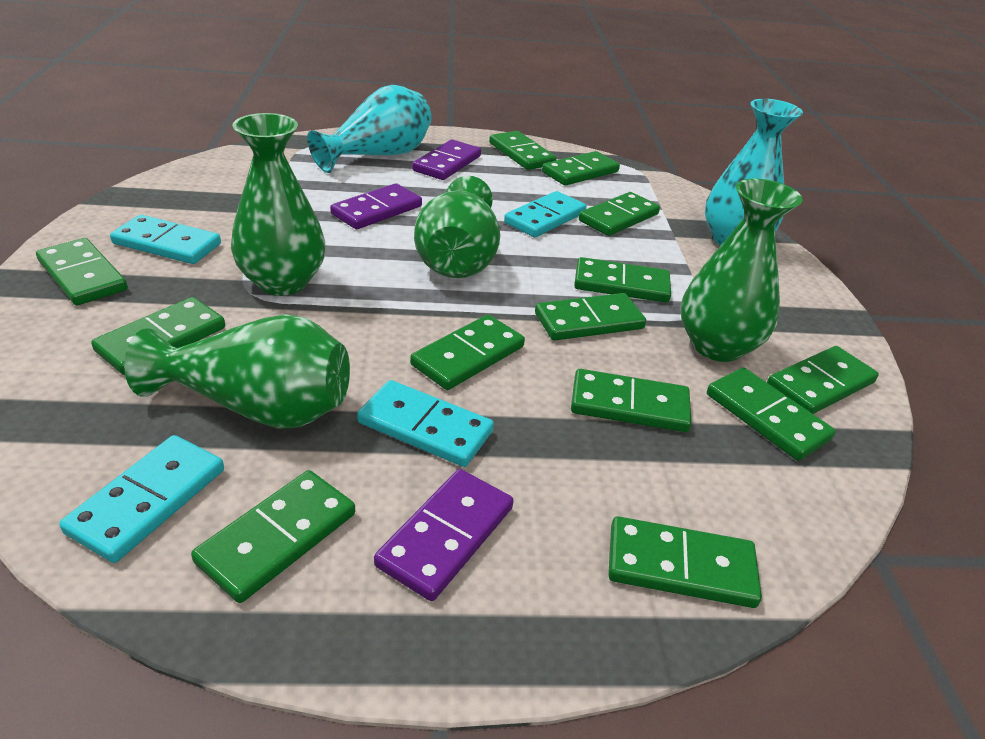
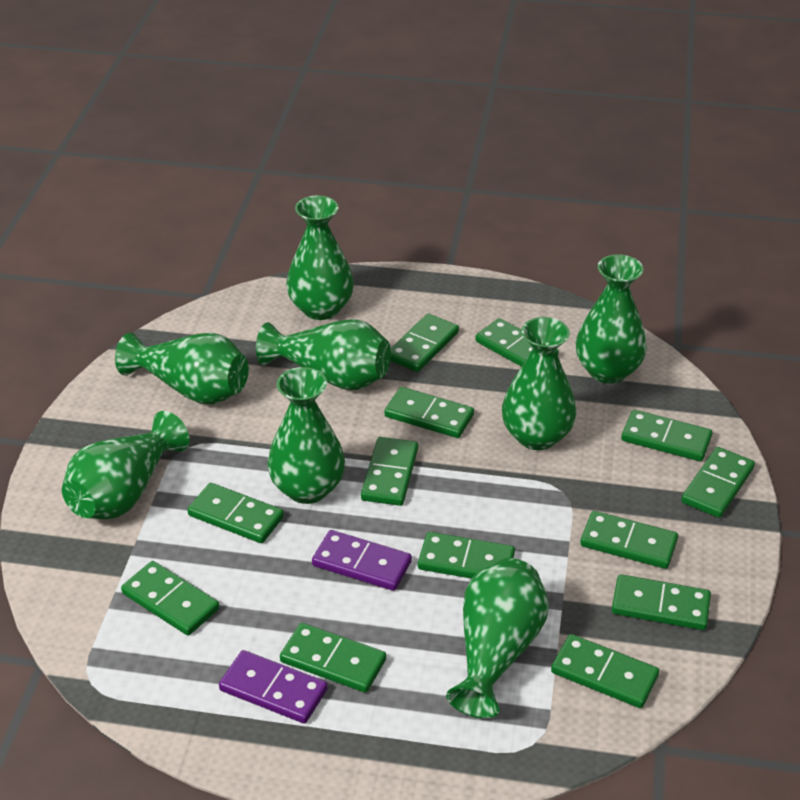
green vase: 4 -> 8
purple domino: 3 -> 2
turquoise domino: 4 -> 0
turquoise vase: 2 -> 0

